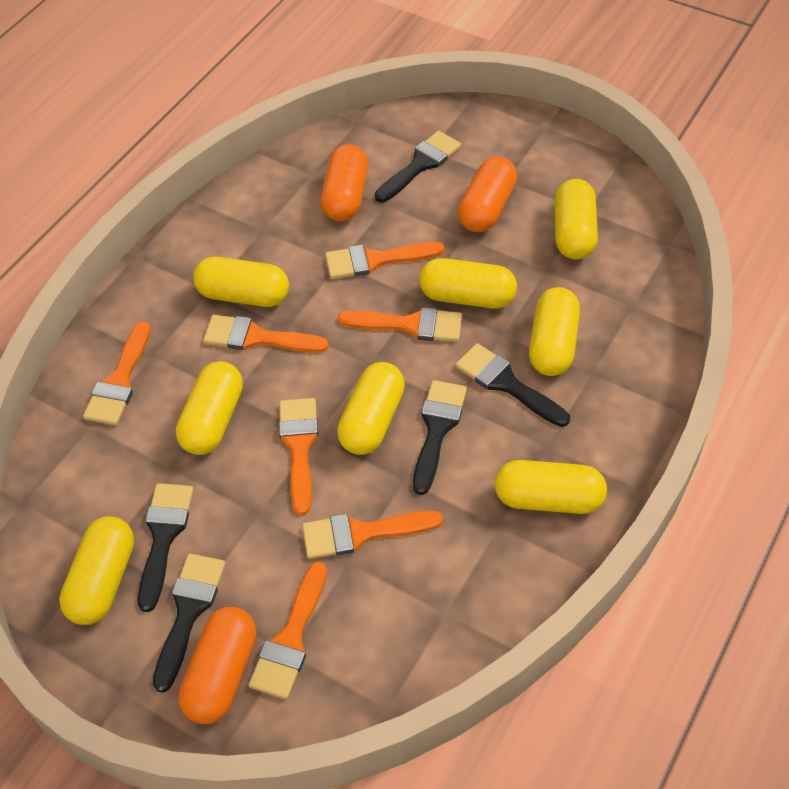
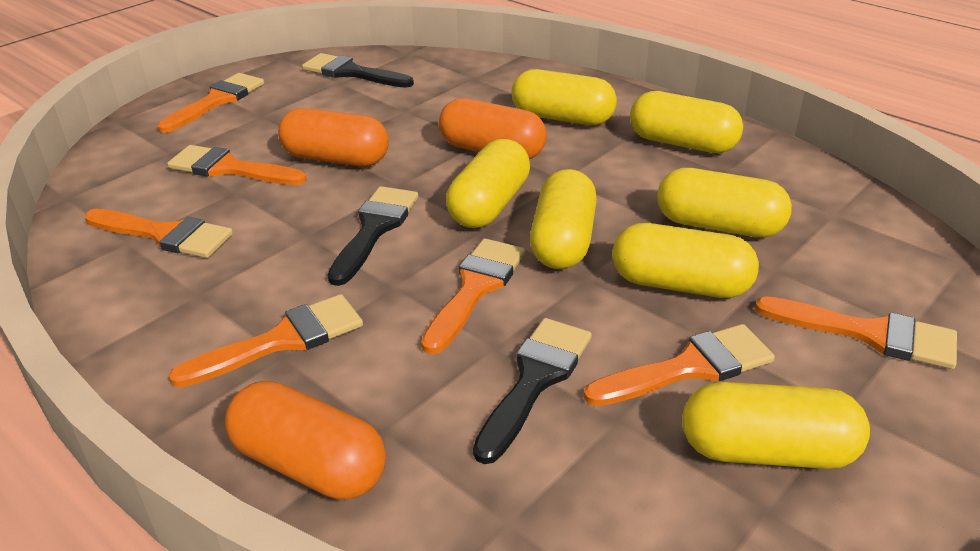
black brush: 5 -> 3
yellow capsule: 8 -> 7

